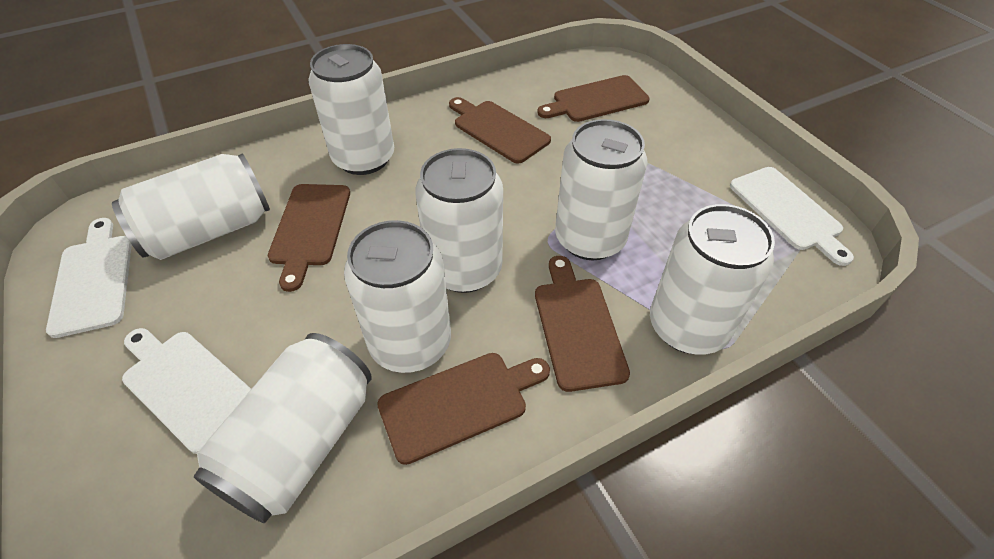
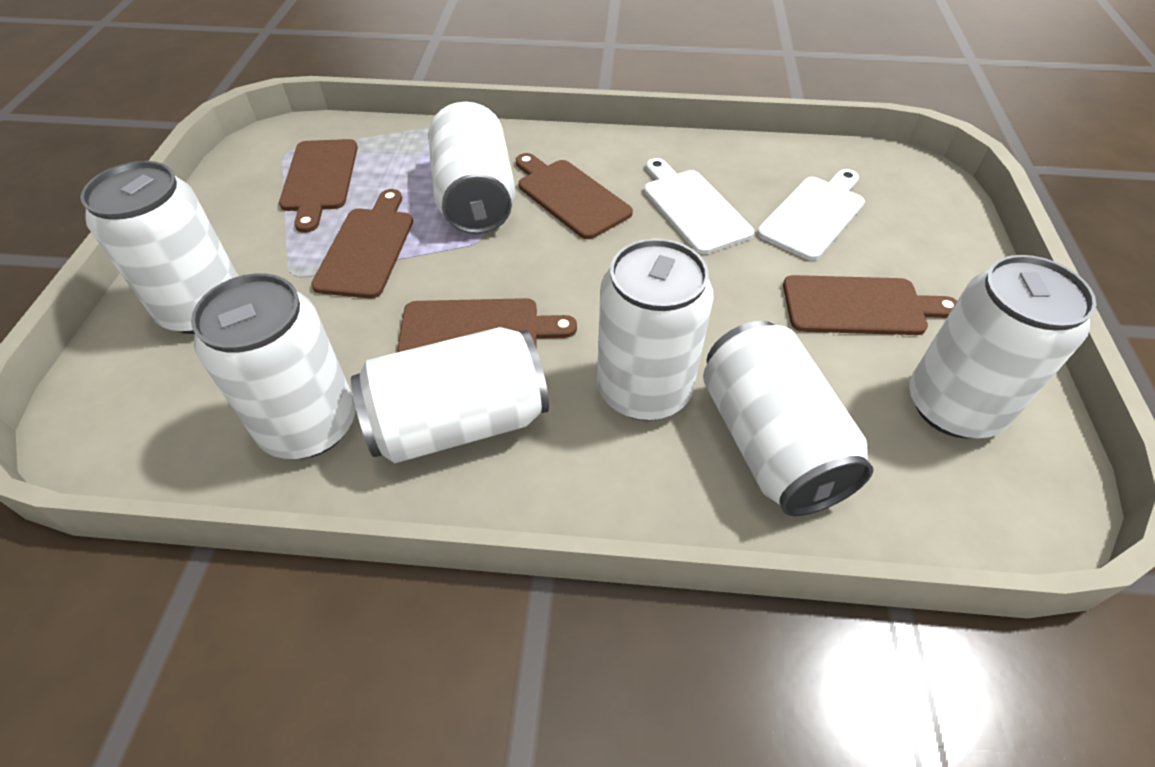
white cutting board: 3 -> 2

